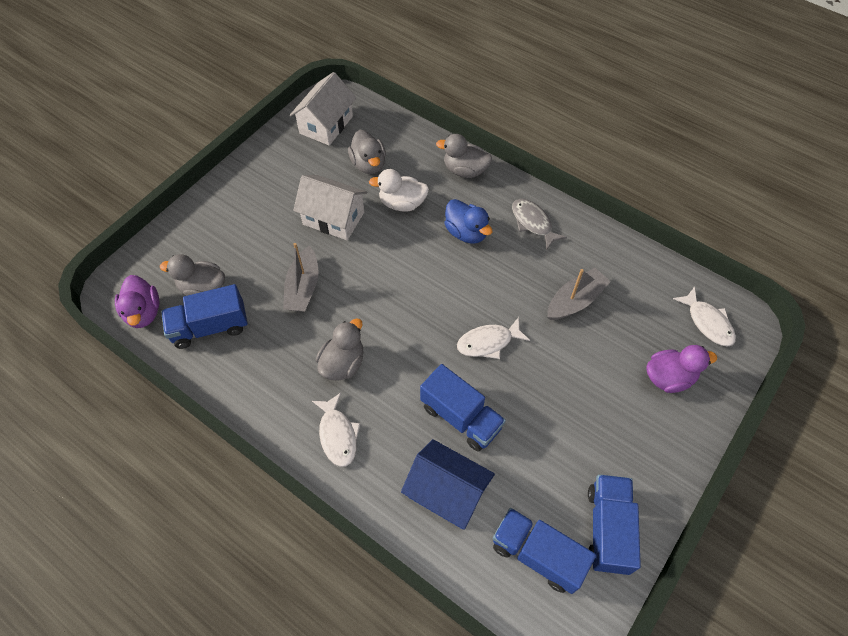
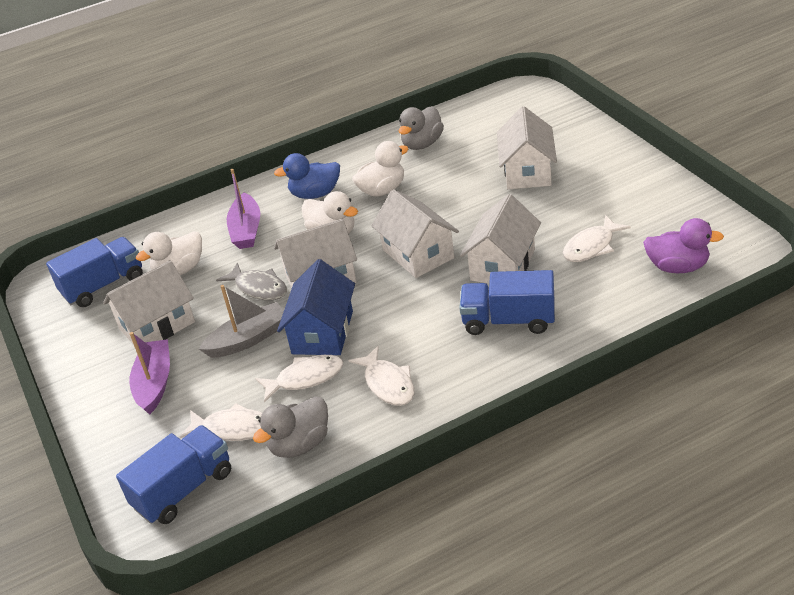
blue truck: 4 -> 3
grey boat: 2 -> 1
grey duck: 4 -> 2
purple boat: 0 -> 2
purple duck: 2 -> 1
white duck: 1 -> 3
white fish: 3 -> 4
white house: 2 -> 5

